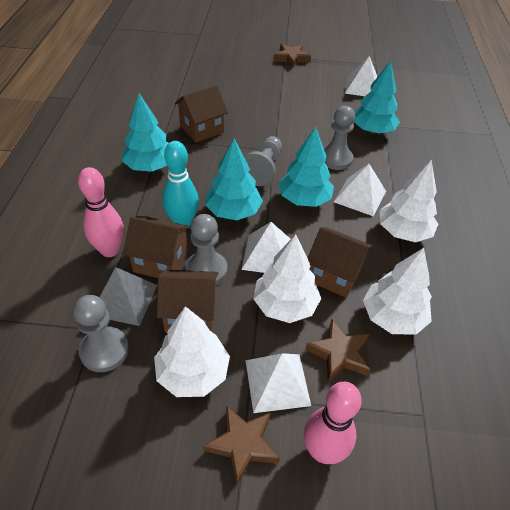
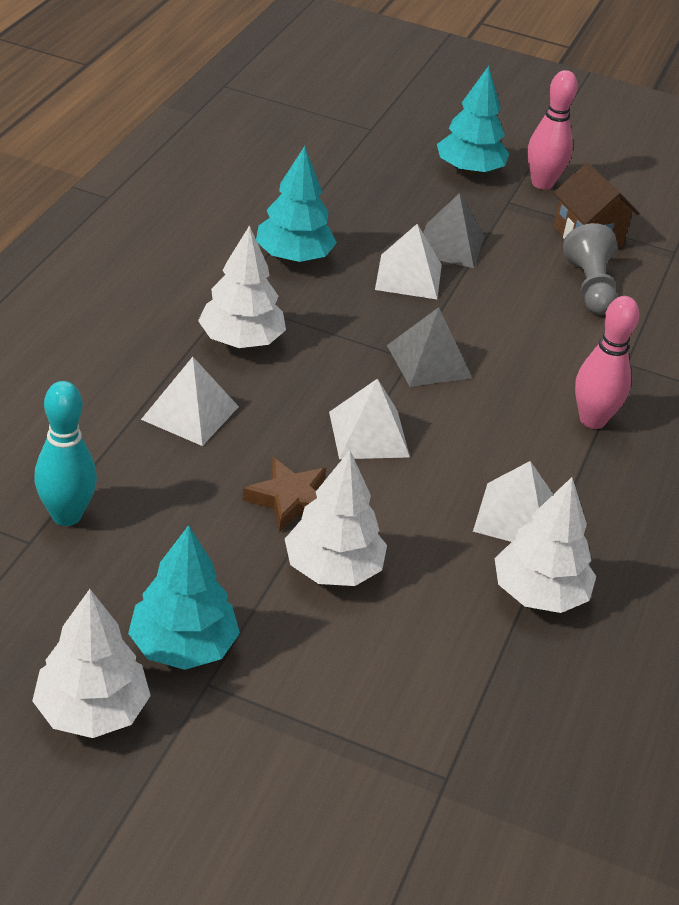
brown house: 4 -> 1
brown star: 3 -> 1
grey pawn: 4 -> 1
grey pyramid: 1 -> 2
turquoise tree: 4 -> 3

